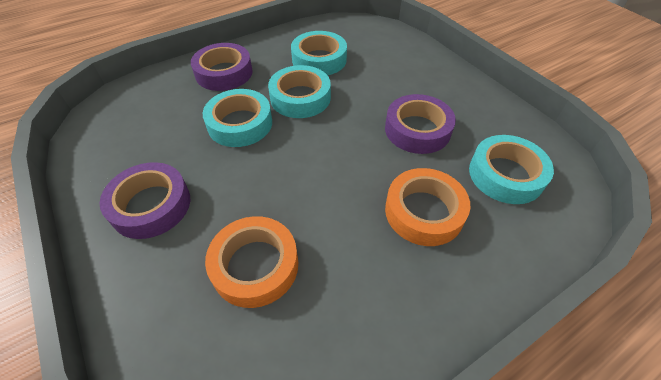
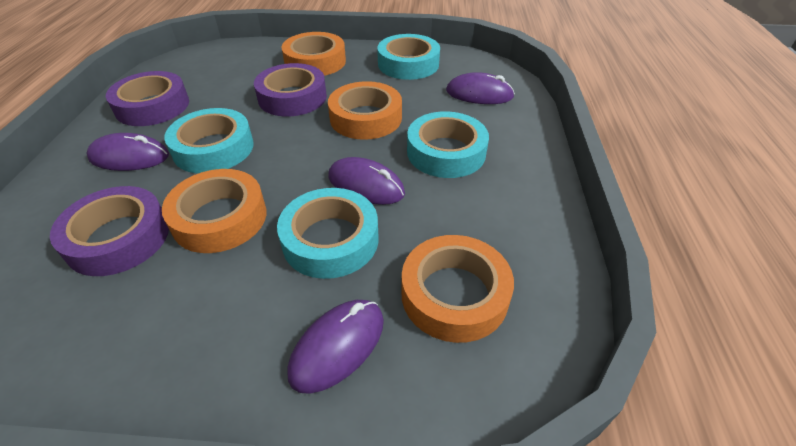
orange tape: 2 -> 4
purple mouse: 0 -> 4

